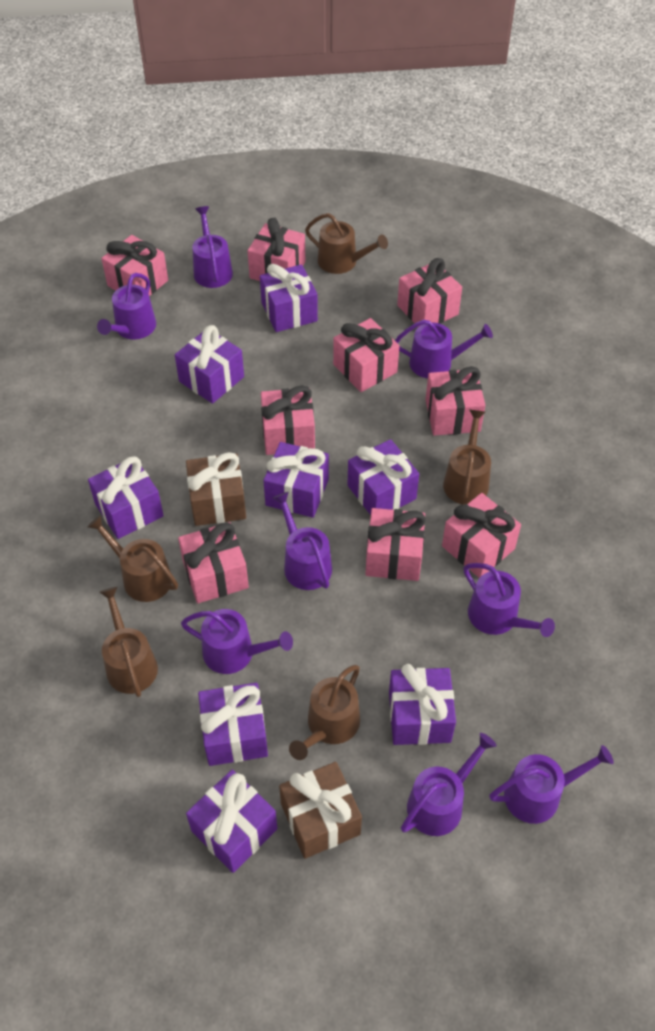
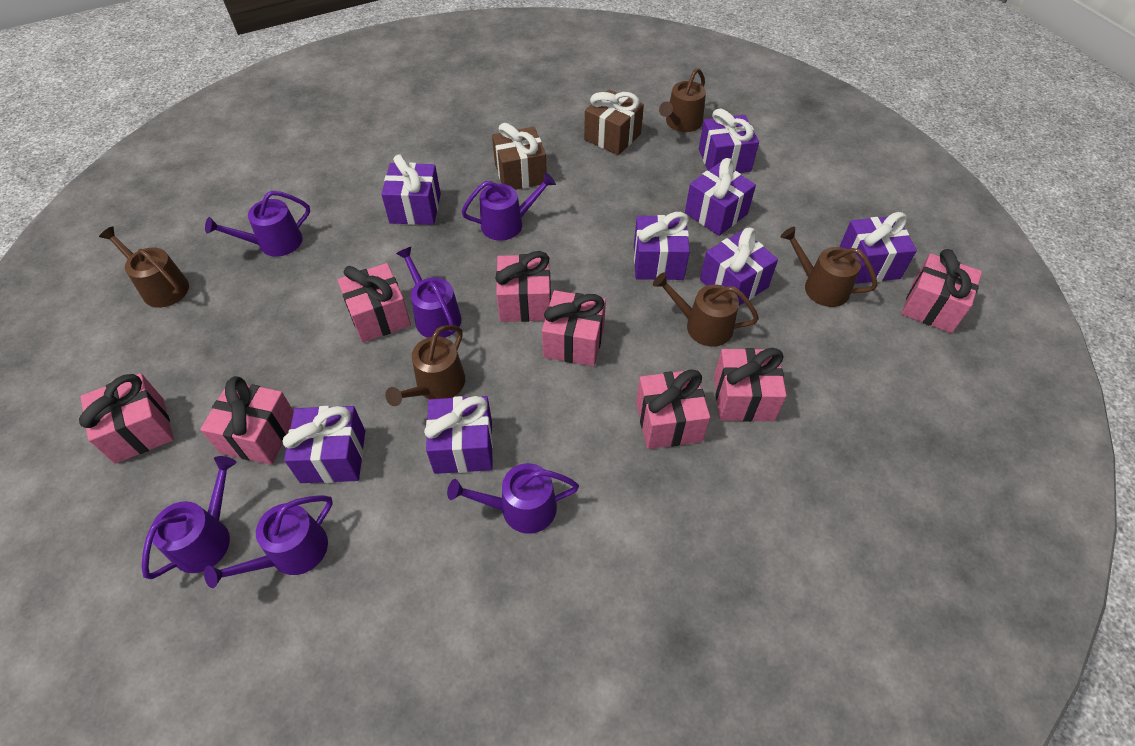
pink gift: 9 -> 8
purple watering can: 8 -> 6

